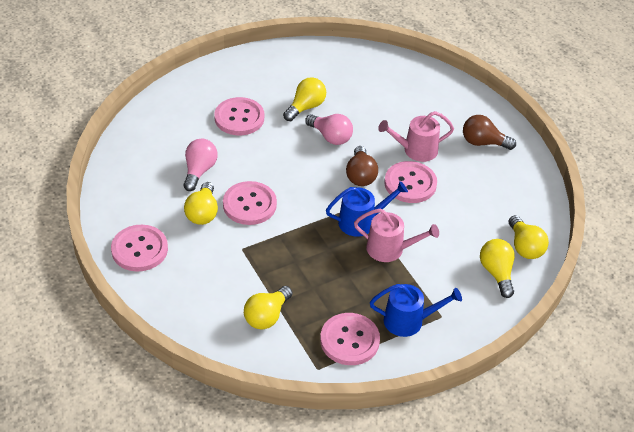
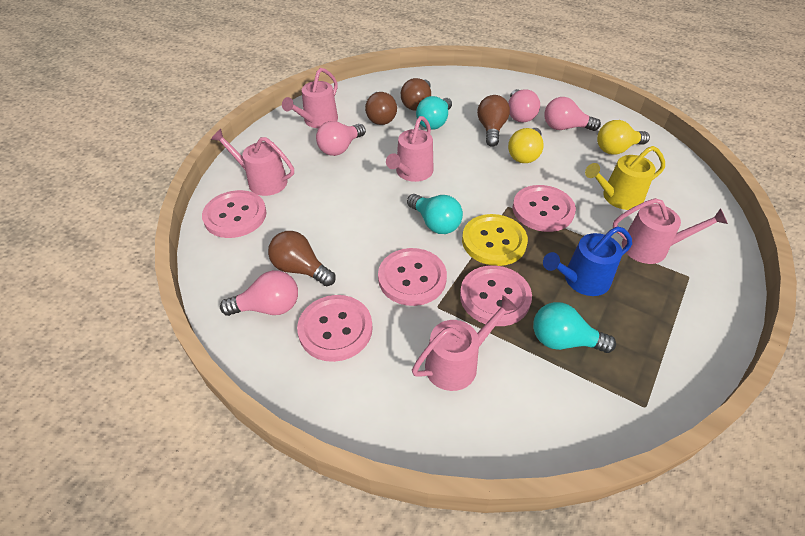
blue watering can: 2 -> 1
brown light bulb: 2 -> 4
pink light bulb: 2 -> 4
pink watering can: 2 -> 5
turquoise light bulb: 0 -> 3
yellow button: 0 -> 1
yellow light bulb: 5 -> 2
yellow watering can: 0 -> 1

